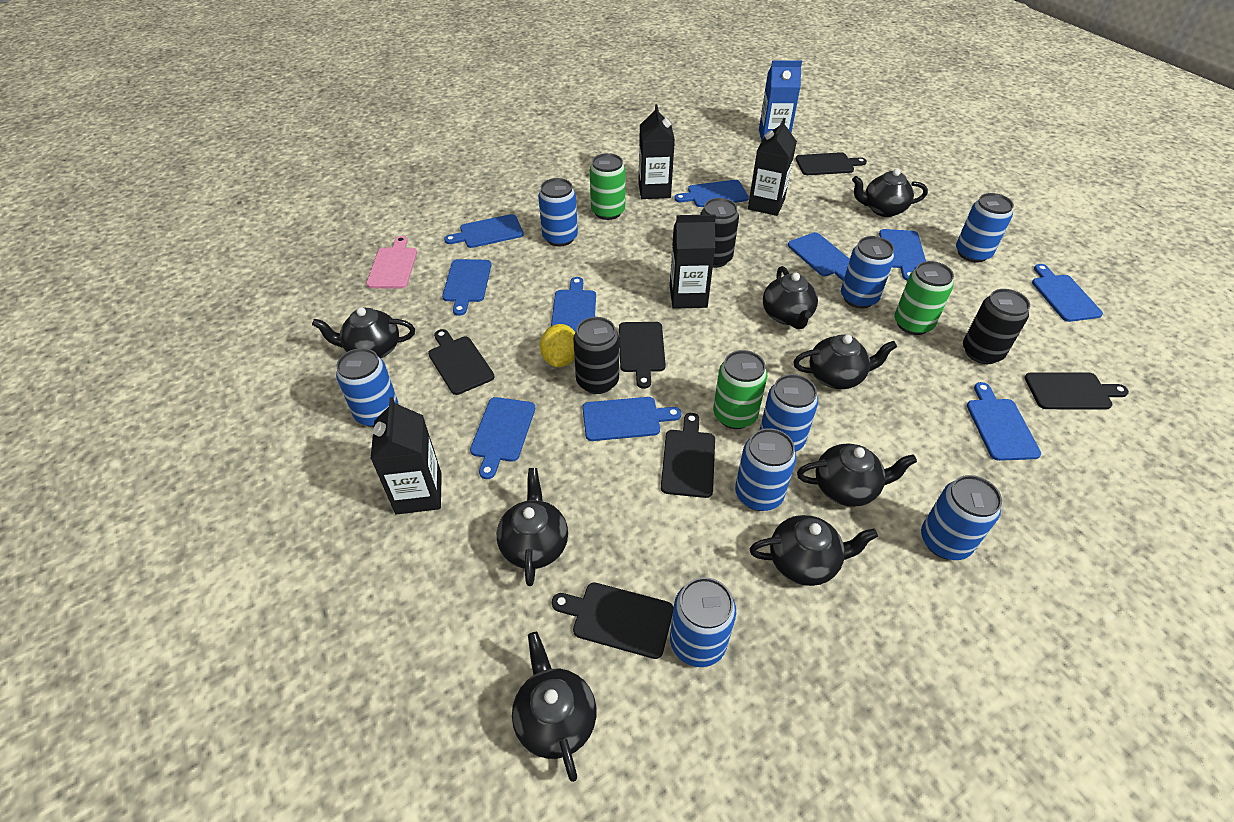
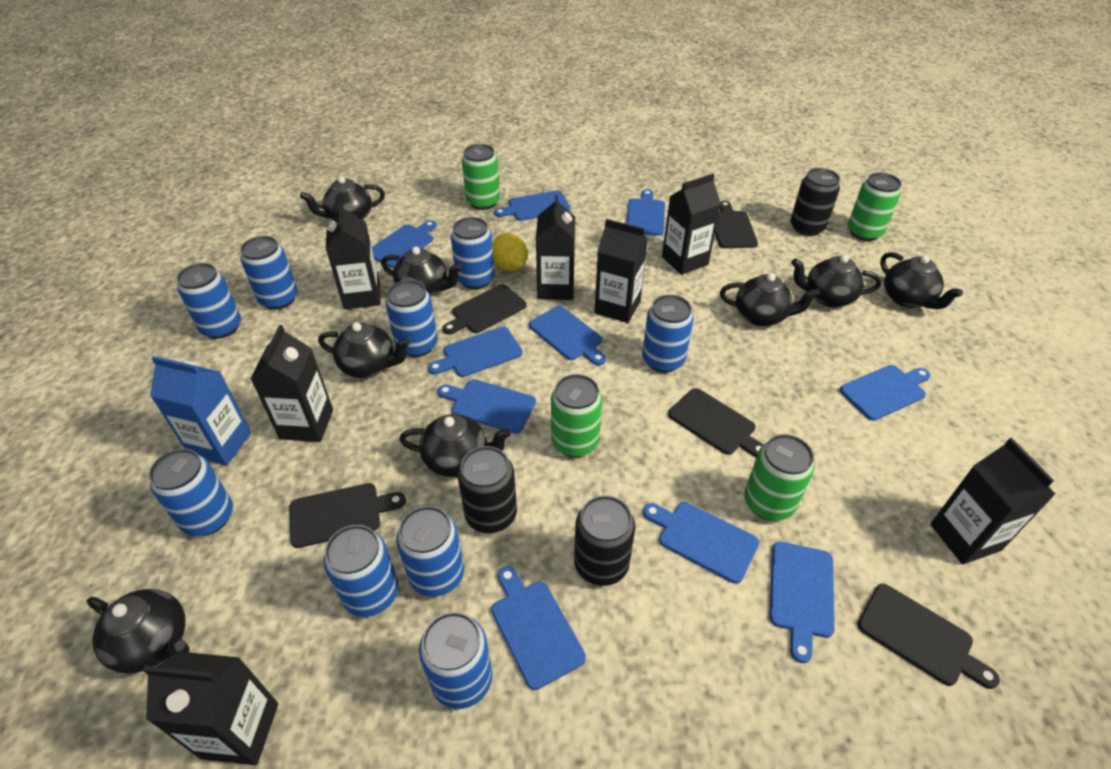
black carton: 4 -> 7
black cutting board: 6 -> 5
blue can: 8 -> 9
green can: 3 -> 4
pink cutting board: 1 -> 0

